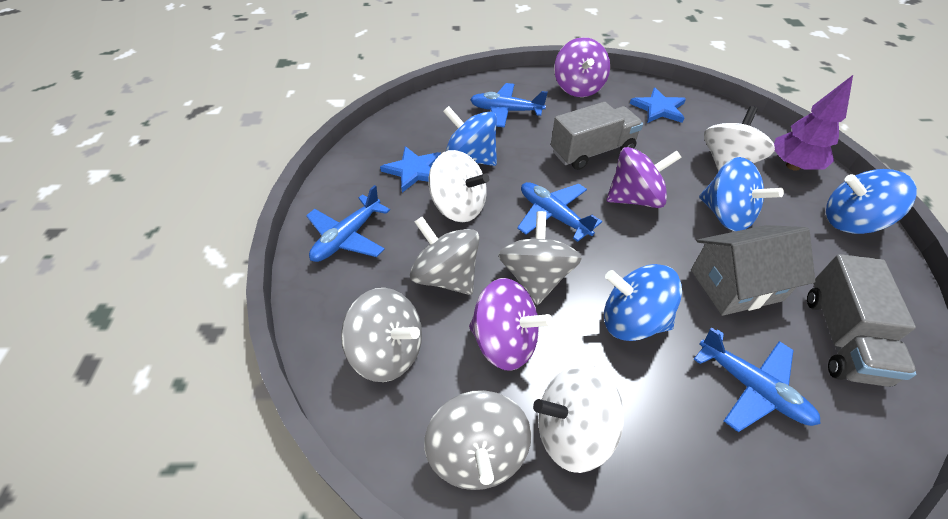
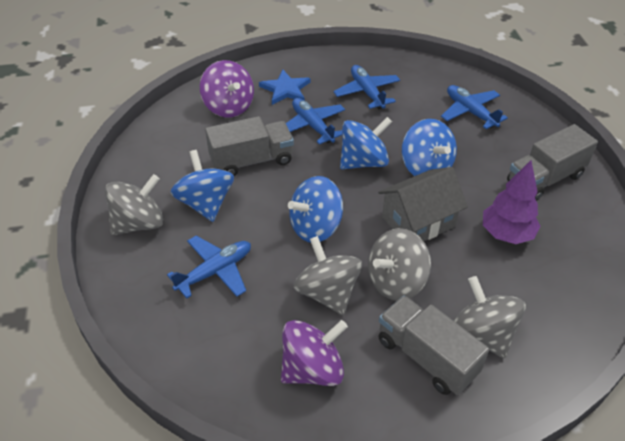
blue star: 2 -> 1
grey truck: 2 -> 3
purple spinning top: 3 -> 2
white spinning top: 3 -> 0

